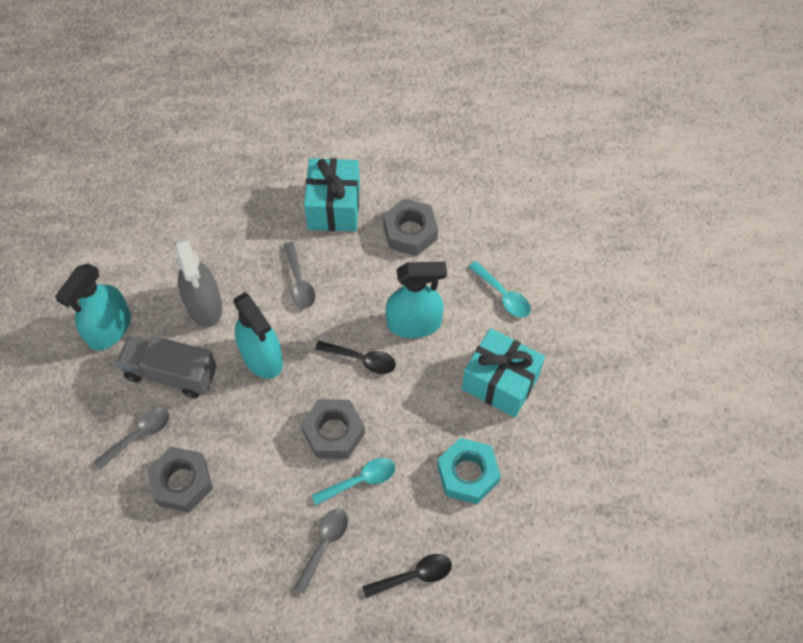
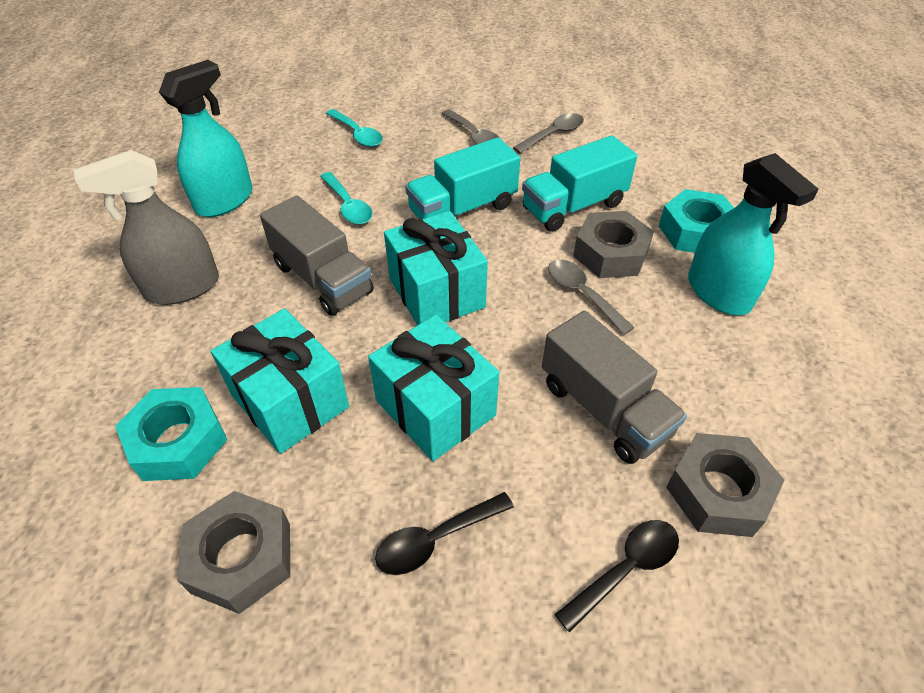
grey truck: 1 -> 2
turquoise gift: 2 -> 3
turquoise nut: 1 -> 2
turquoise spray bottle: 3 -> 2
turquoise truck: 0 -> 2

